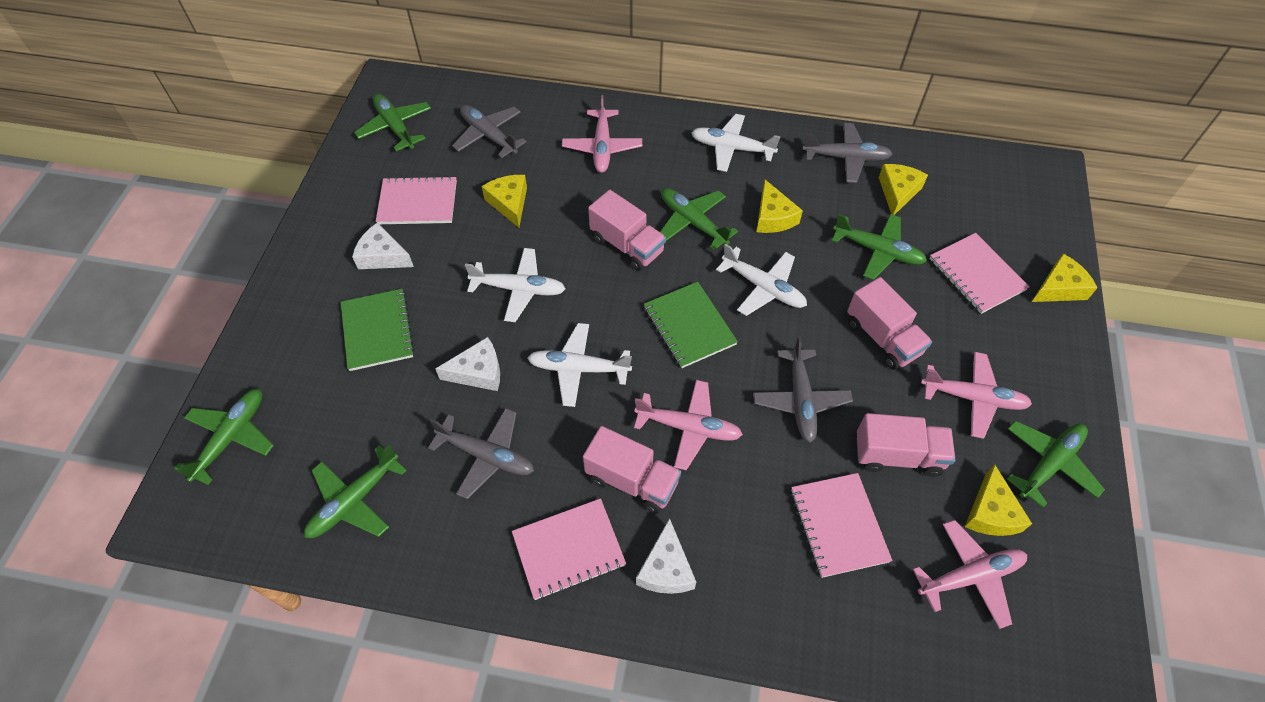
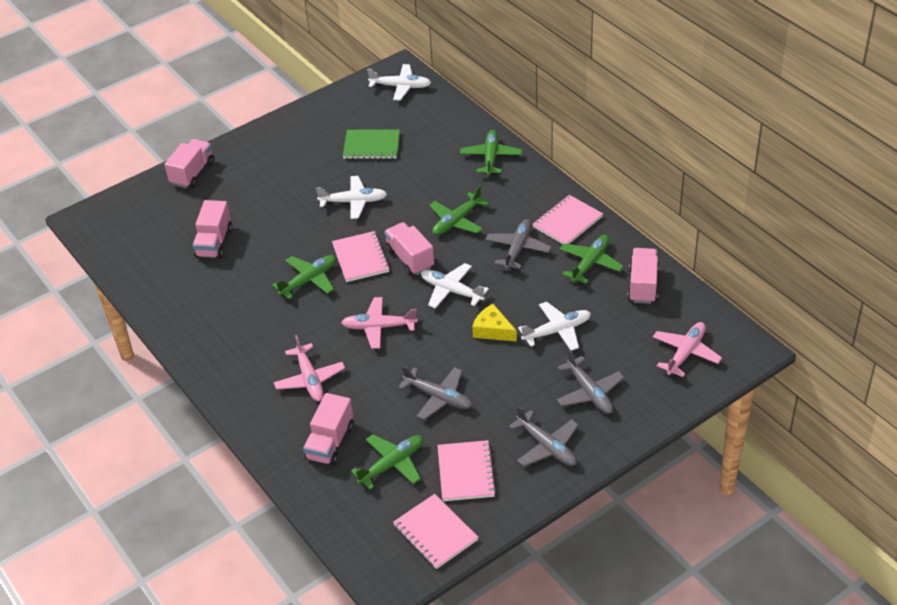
green notebook: 2 -> 1
green plane: 6 -> 5
pink plane: 4 -> 3
pink truck: 4 -> 5
white cheese: 3 -> 0
yellow cheese: 5 -> 1

